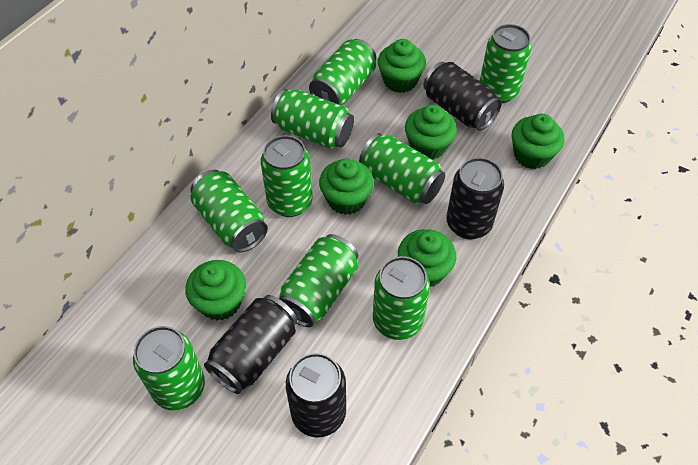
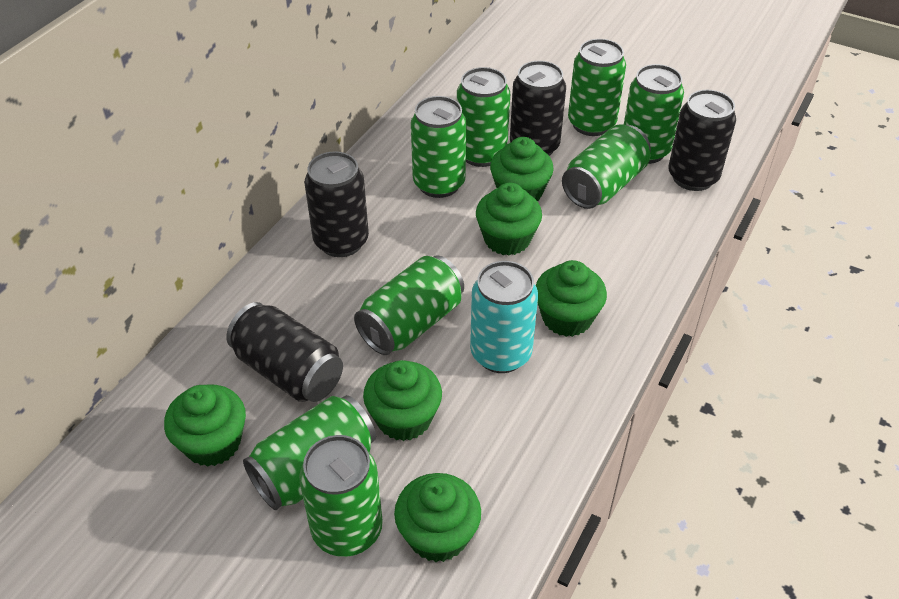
green can: 9 -> 8
turquoise can: 0 -> 1

